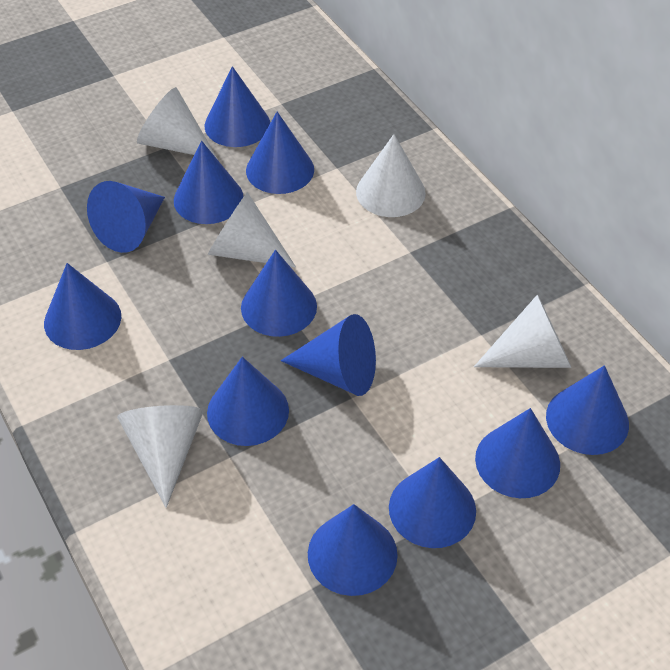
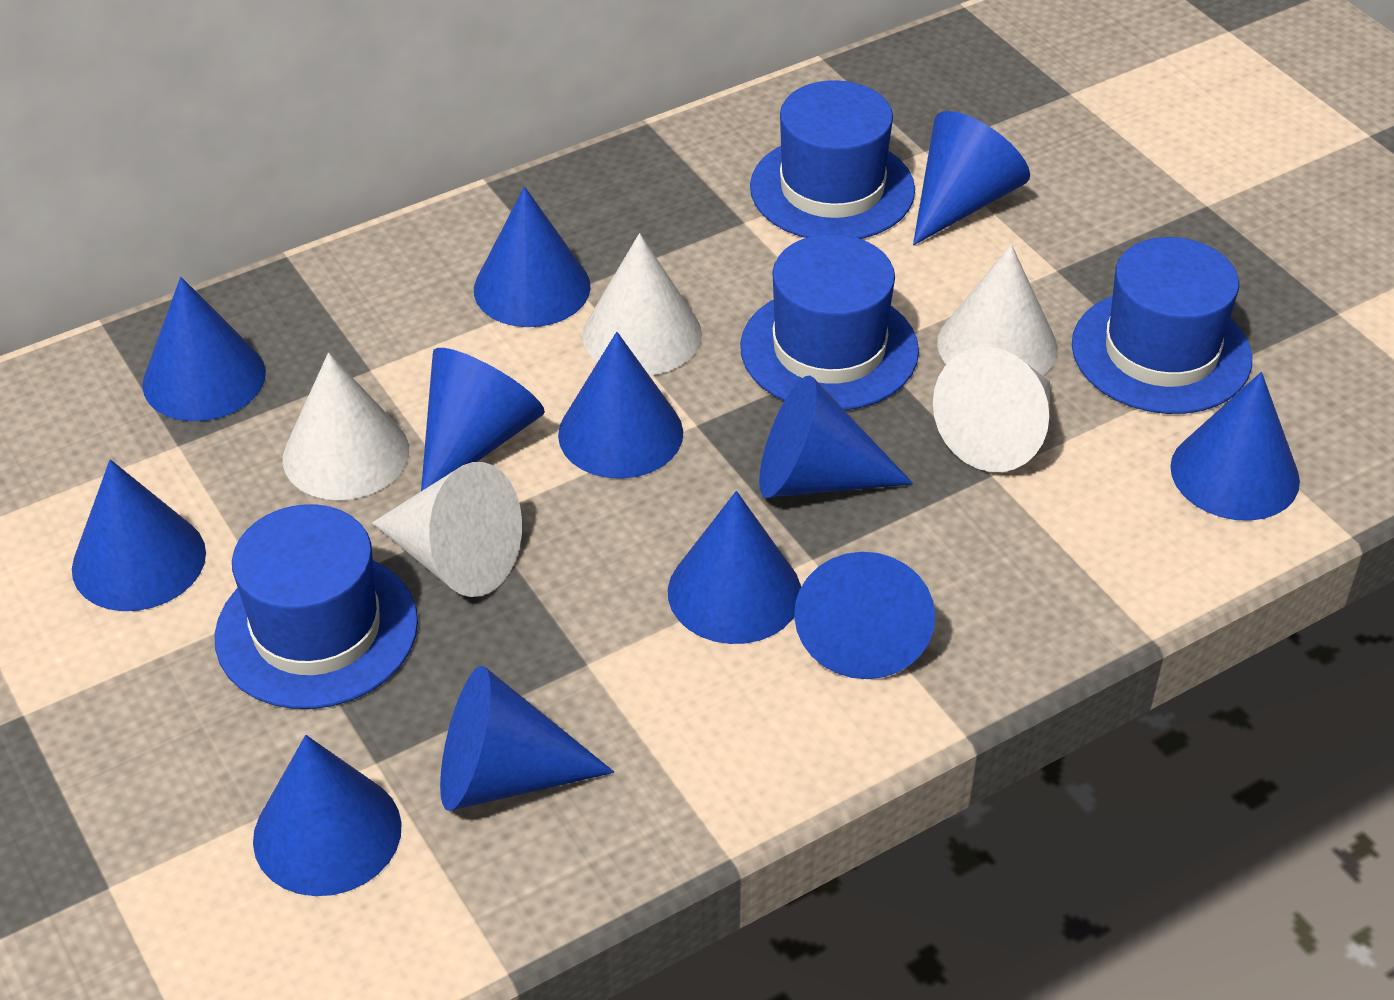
blue hat: 0 -> 4

